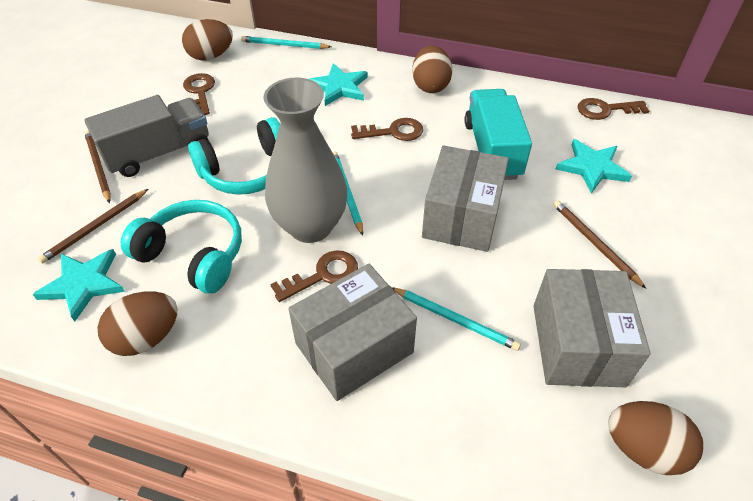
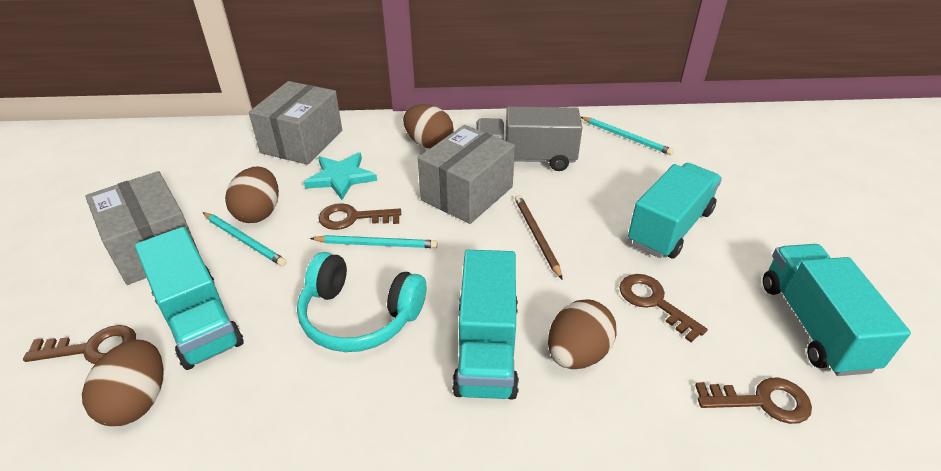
brown pencil: 3 -> 1
grey vase: 1 -> 0
turquoise headphones: 2 -> 1
turquoise star: 3 -> 1
turquoise truck: 1 -> 4

